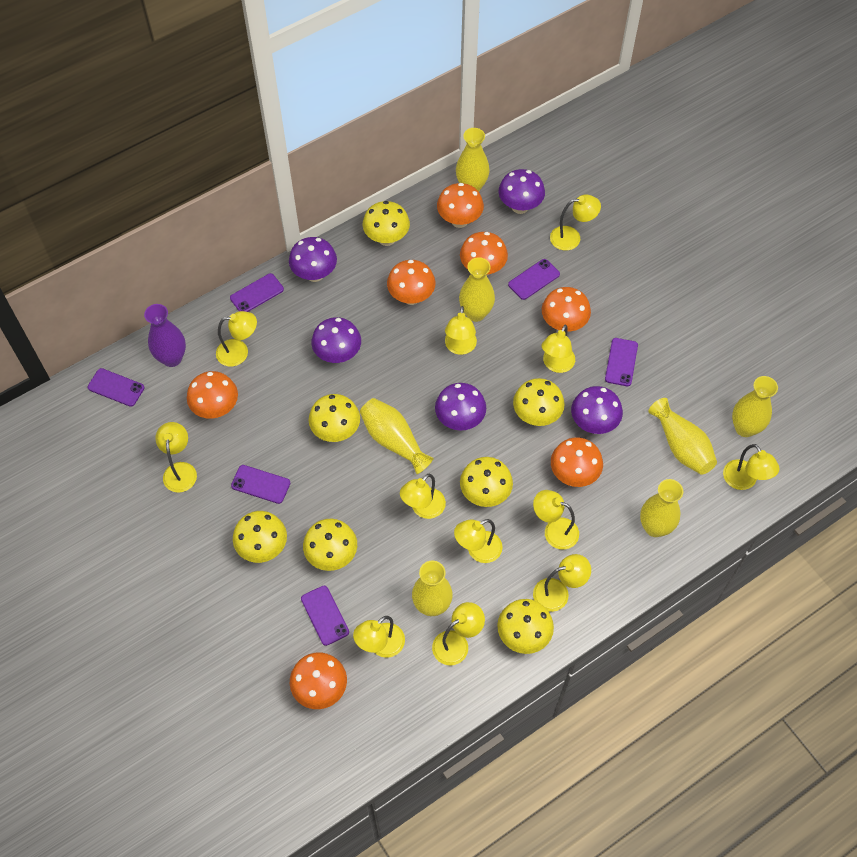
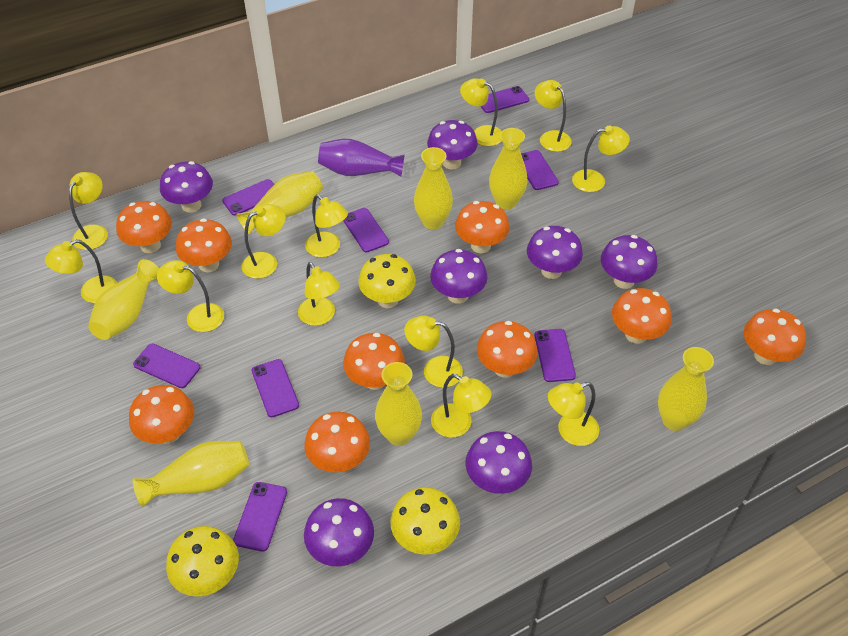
orange mushroom: 7 -> 9
purple mushroom: 5 -> 7
purple phone: 6 -> 8
yellow mushroom: 7 -> 3

